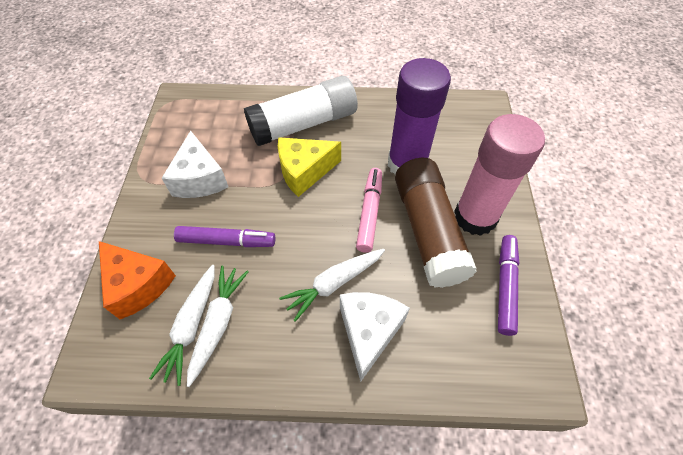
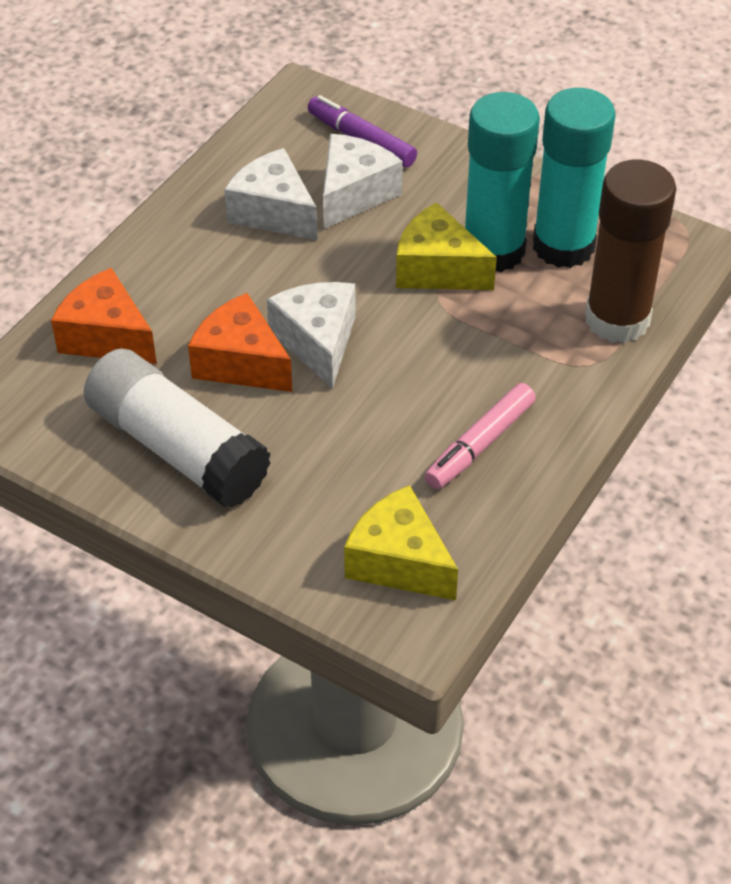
orange cheese: 1 -> 2
pink glue stick: 1 -> 0
purple glue stick: 1 -> 0
purple marker: 2 -> 1
turquoise glue stick: 0 -> 2
white carrot: 3 -> 0
white cheese: 2 -> 3
yellow cheese: 1 -> 2

